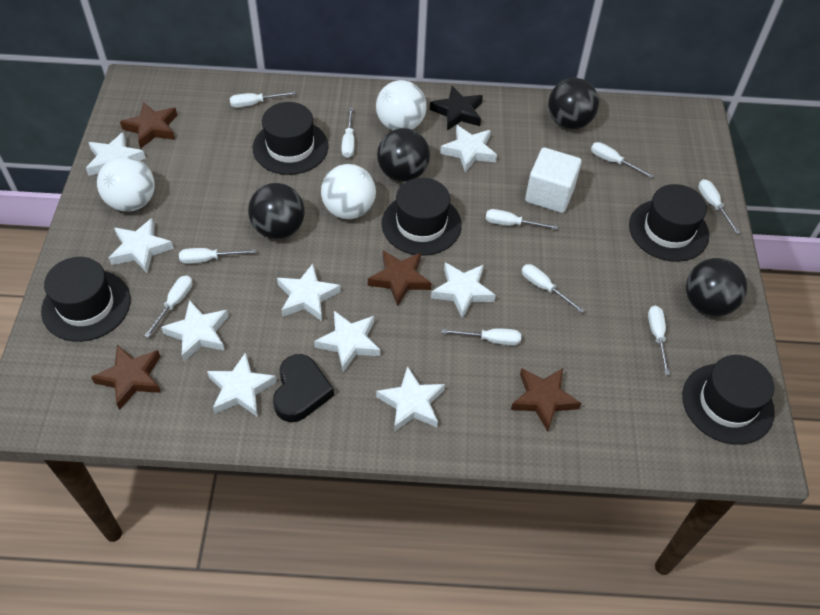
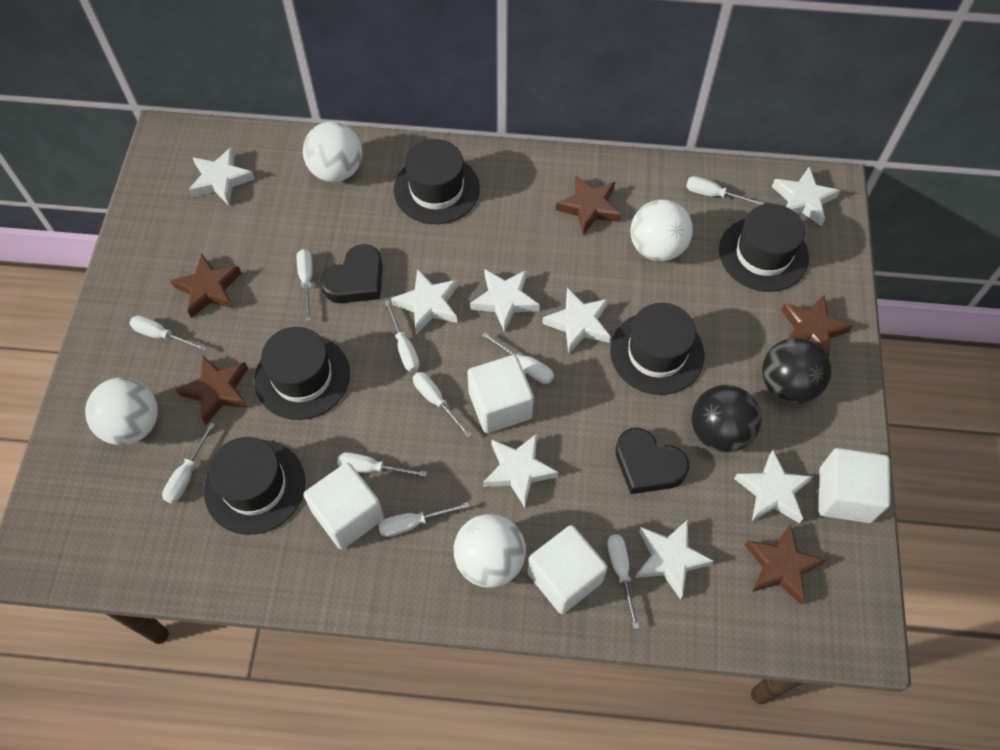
black ball: 4 -> 2
black heart: 1 -> 2
black star: 1 -> 0
brown star: 4 -> 5
white ball: 3 -> 4
white cube: 1 -> 4
white star: 9 -> 8

